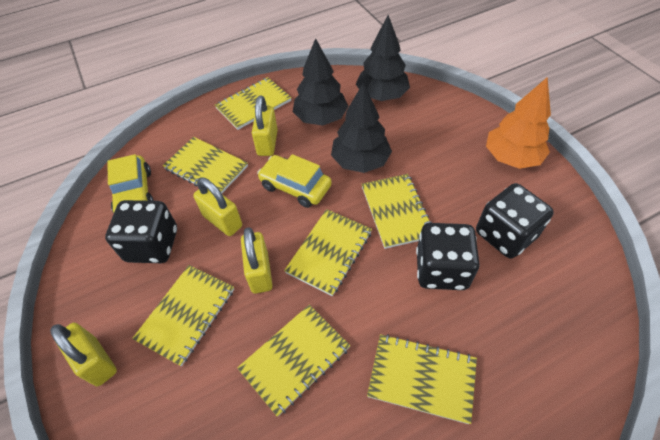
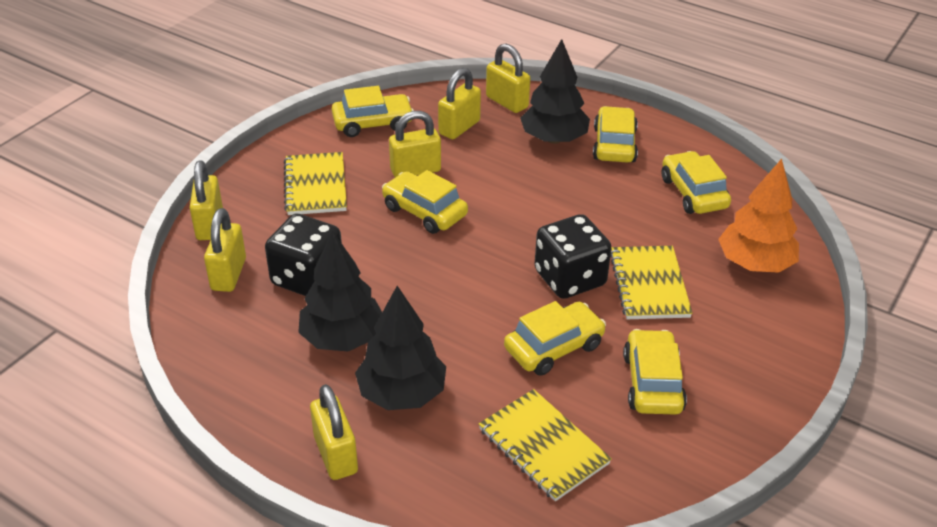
black dice: 3 -> 2
yellow car: 2 -> 6
yellow notebook: 7 -> 3
yellow padlock: 4 -> 6

